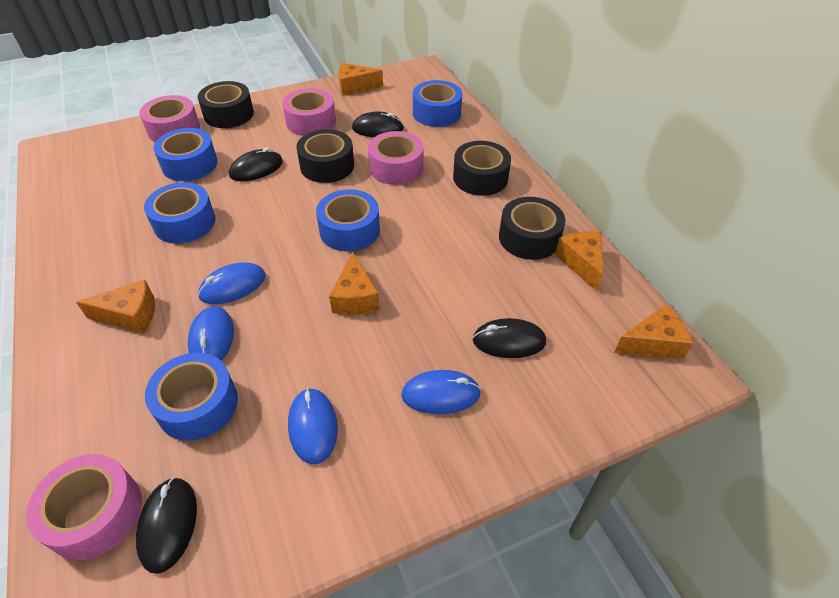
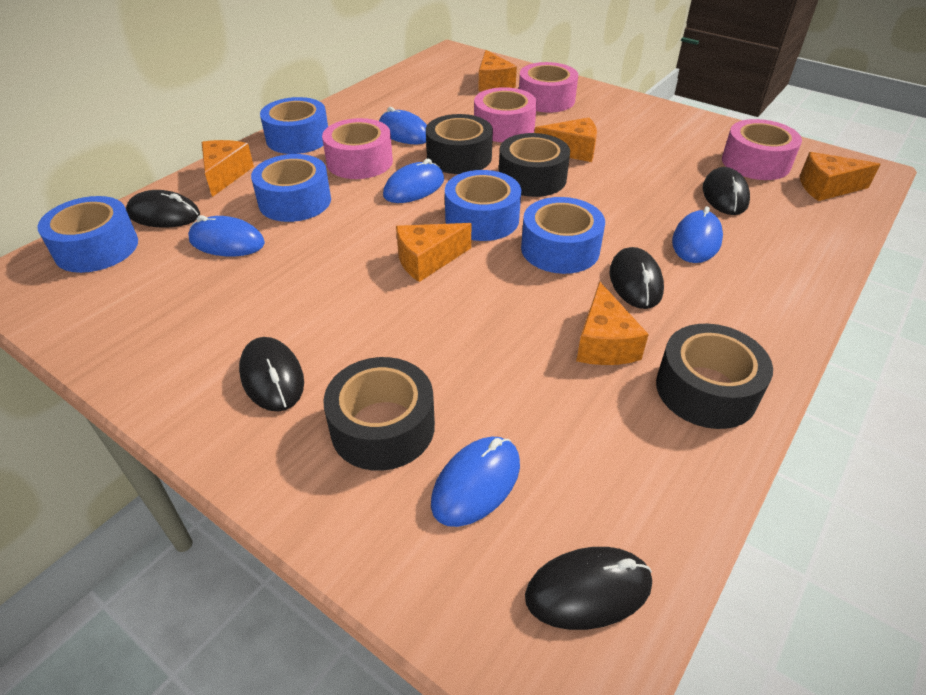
black mouse: 4 -> 5
blue mouse: 4 -> 5
orange cheese: 5 -> 6

